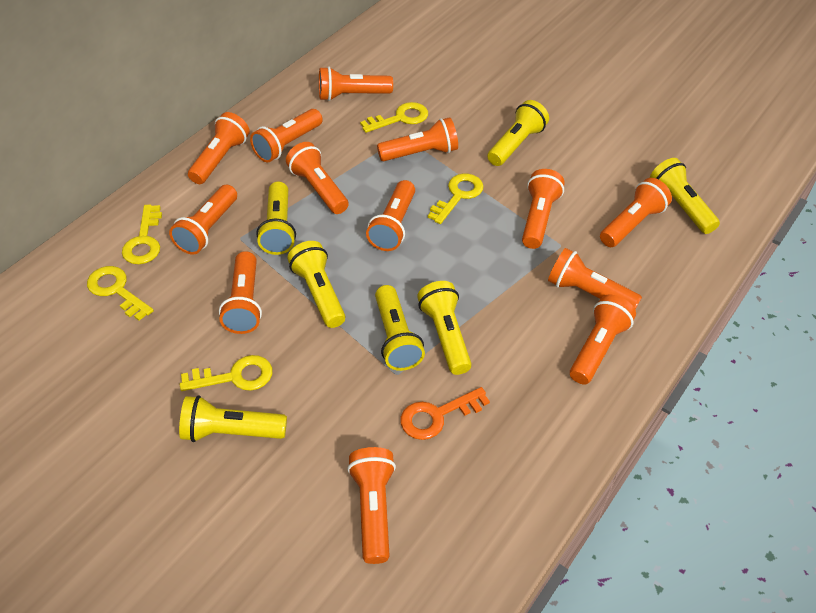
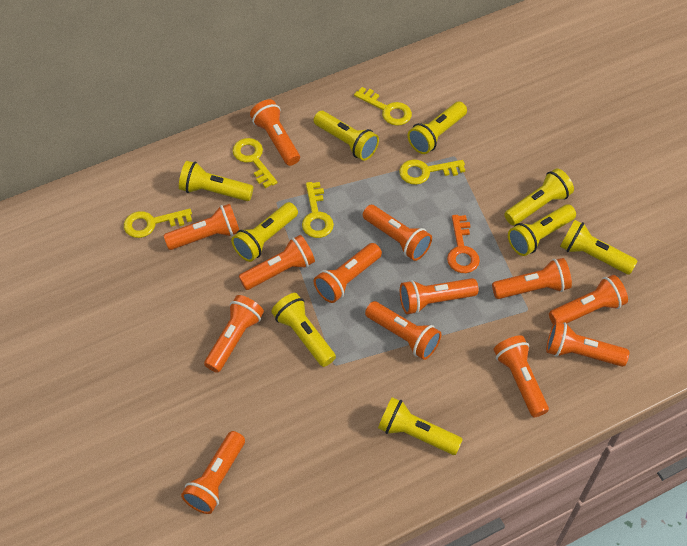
yellow flashlight: 7 -> 9

